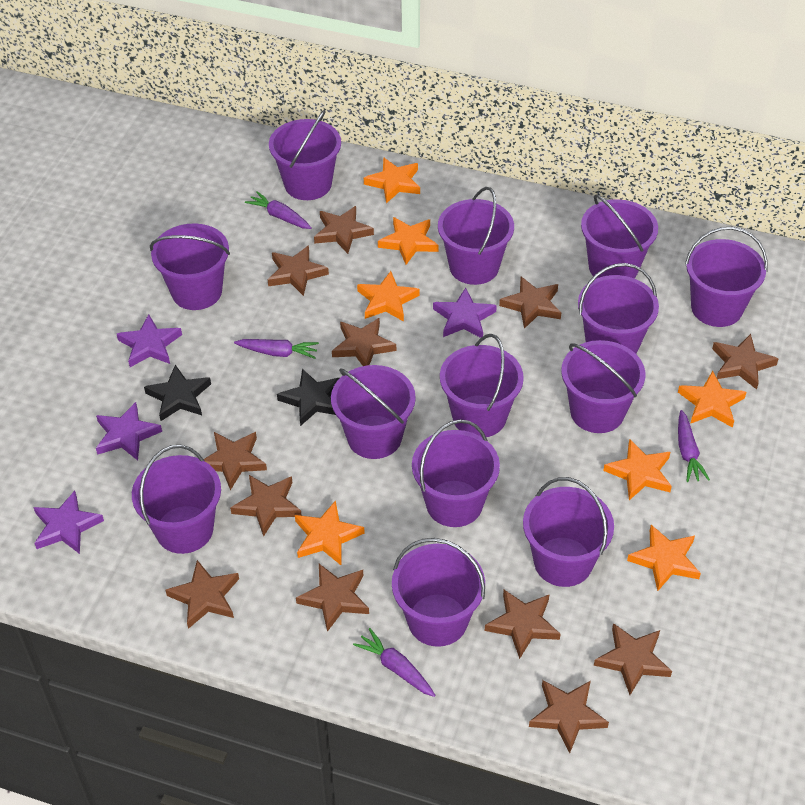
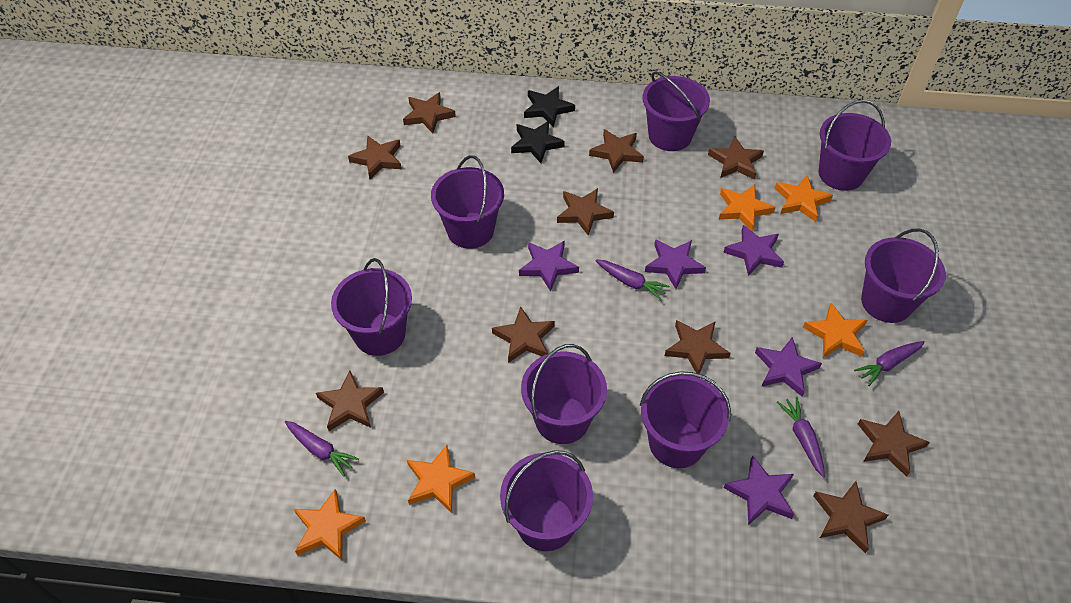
brown star: 12 -> 10
orange star: 7 -> 5
purple bucket: 13 -> 8
purple star: 4 -> 5

